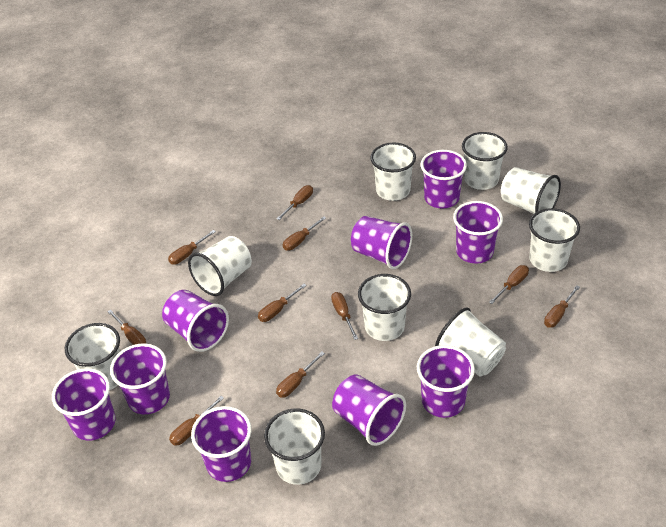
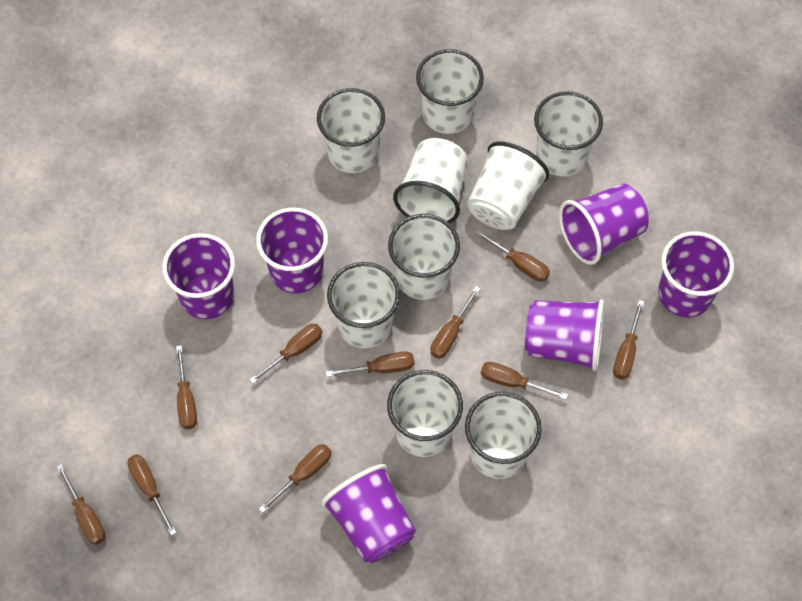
purple cup: 9 -> 6

